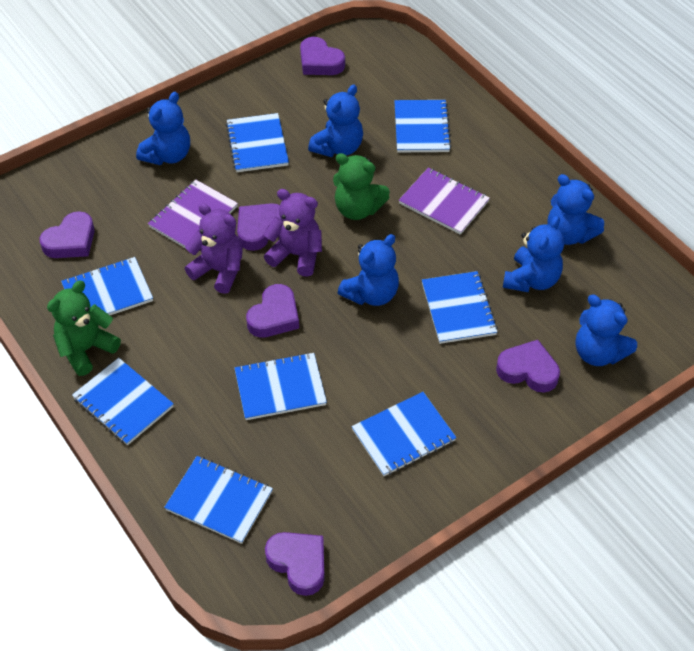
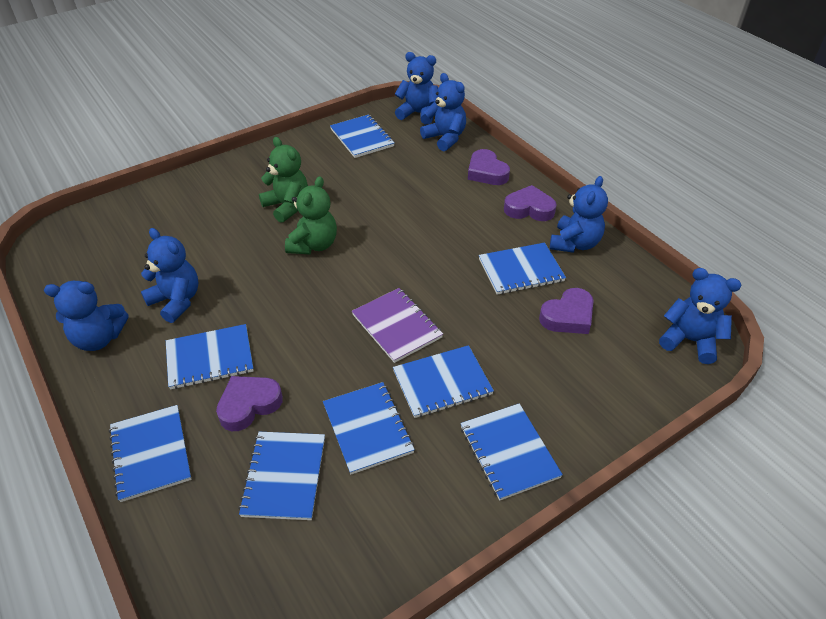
purple heart: 6 -> 4
purple notebook: 2 -> 1
purple teddy bear: 2 -> 0

